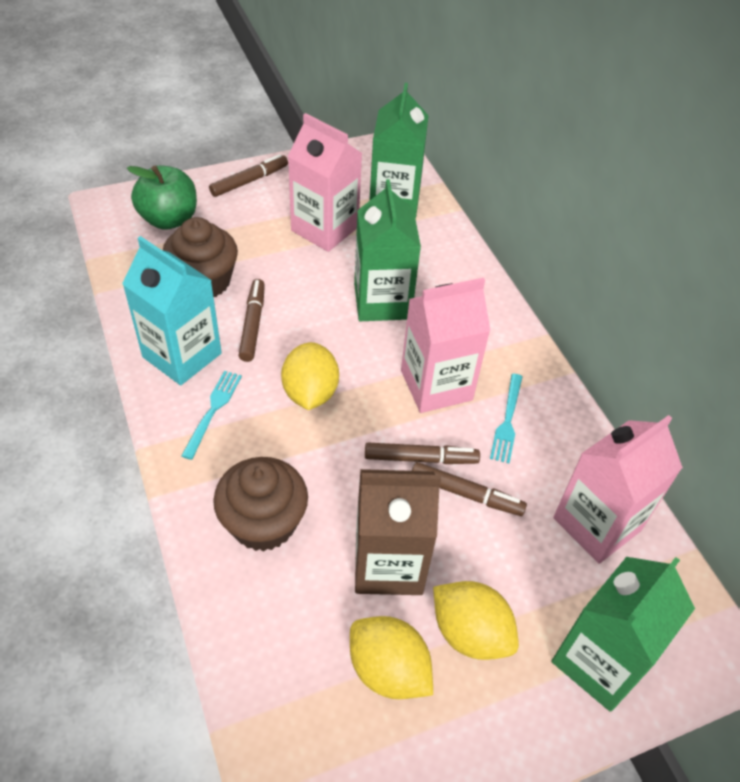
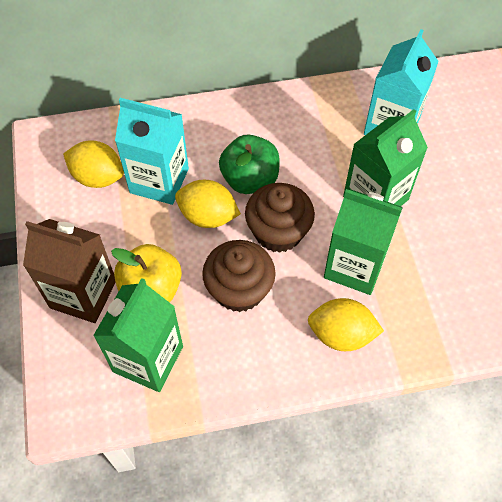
brown marker: 4 -> 0
pink carton: 3 -> 0
turquoise carton: 1 -> 2
turquoise fork: 2 -> 0
yellow apple: 0 -> 1

